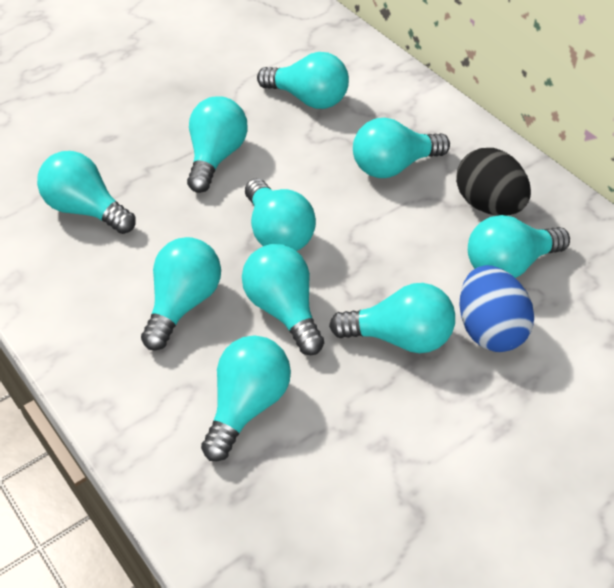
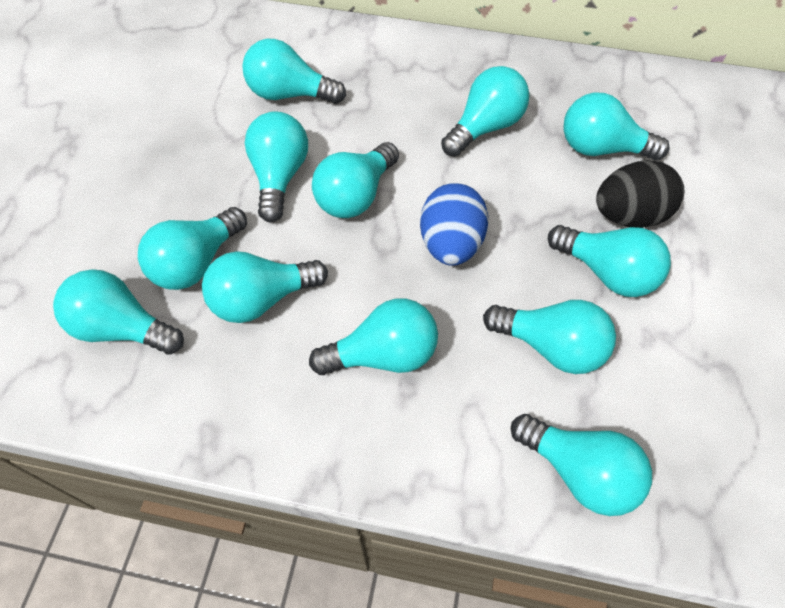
turquoise light bulb: 10 -> 12

